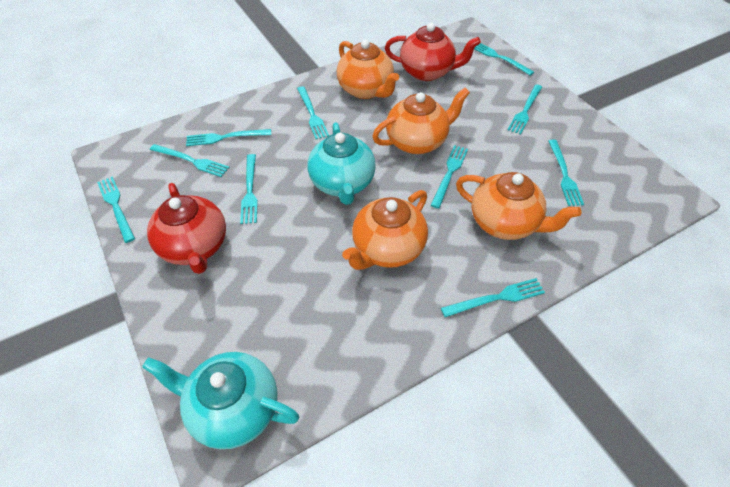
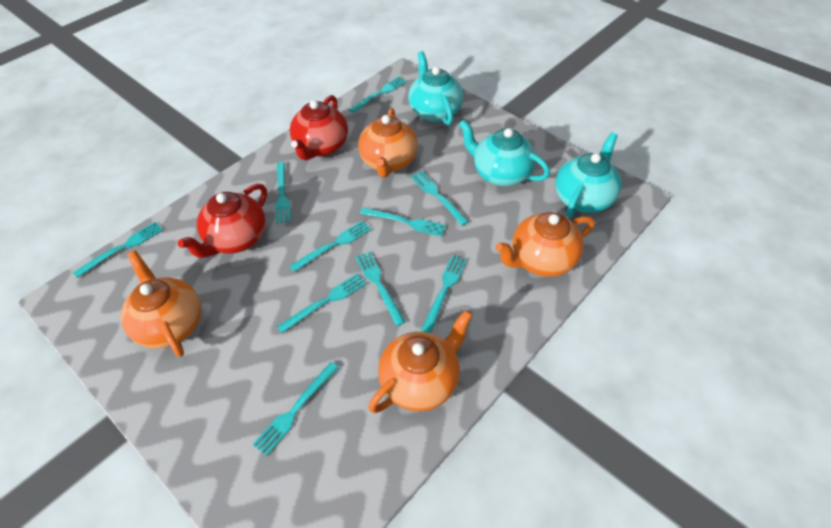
turquoise teapot: 2 -> 3

